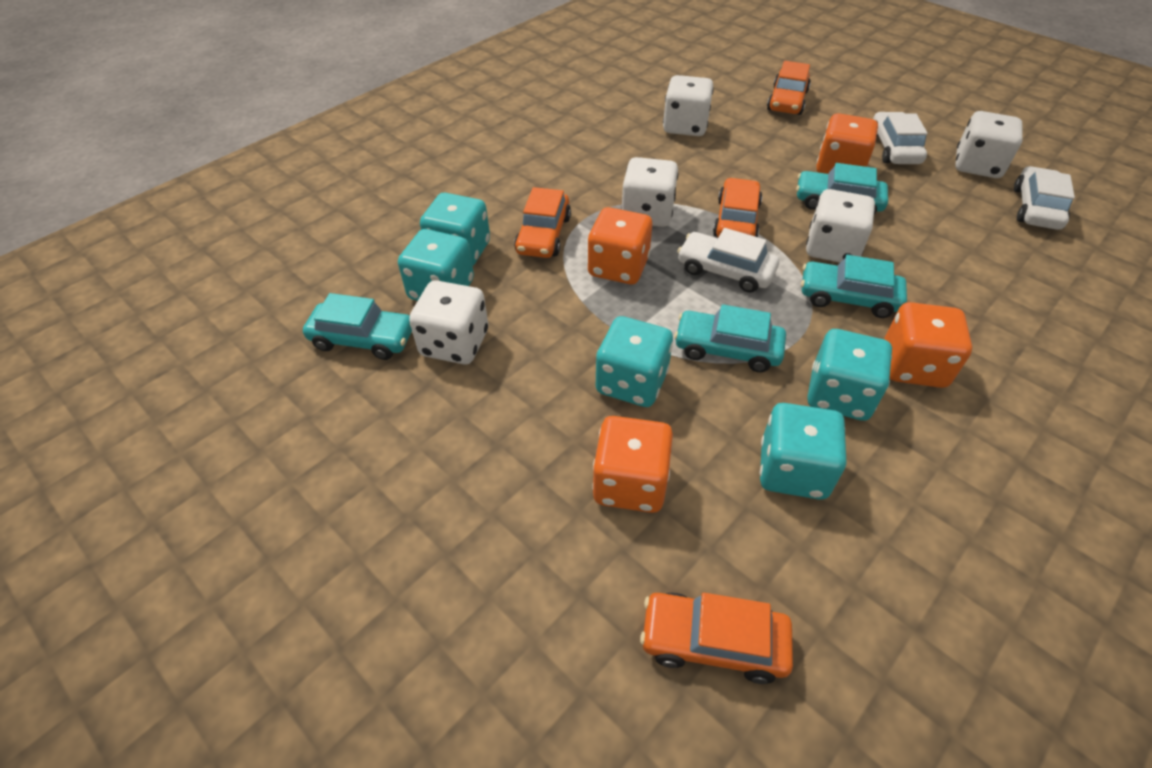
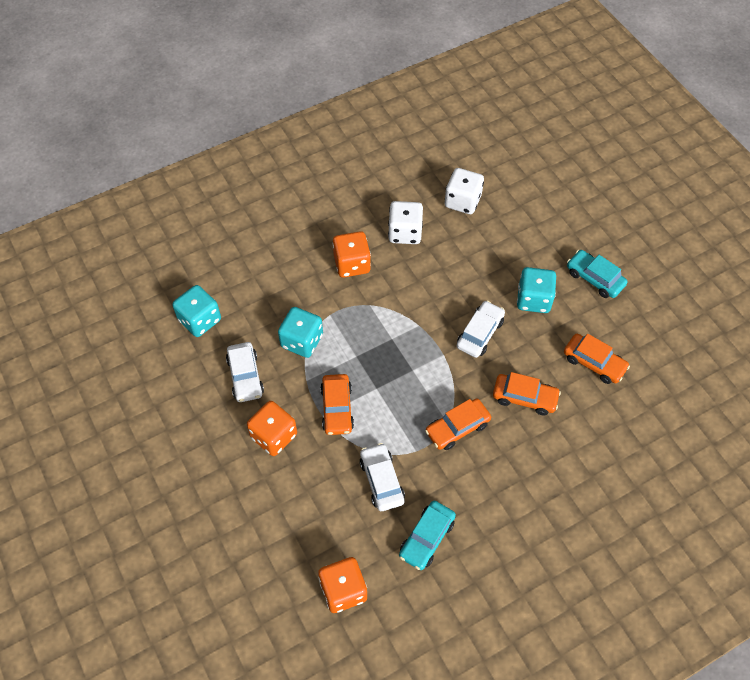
orange dice: 4 -> 3
turquoise car: 4 -> 2
turquoise dice: 5 -> 3
white dice: 5 -> 2

